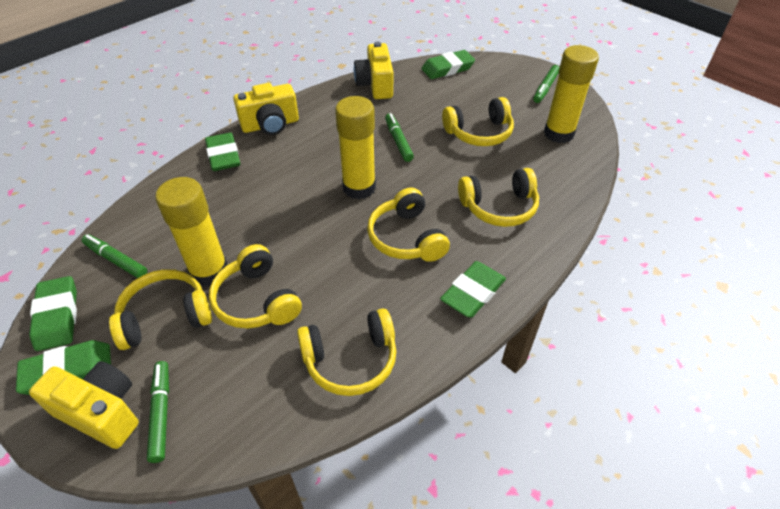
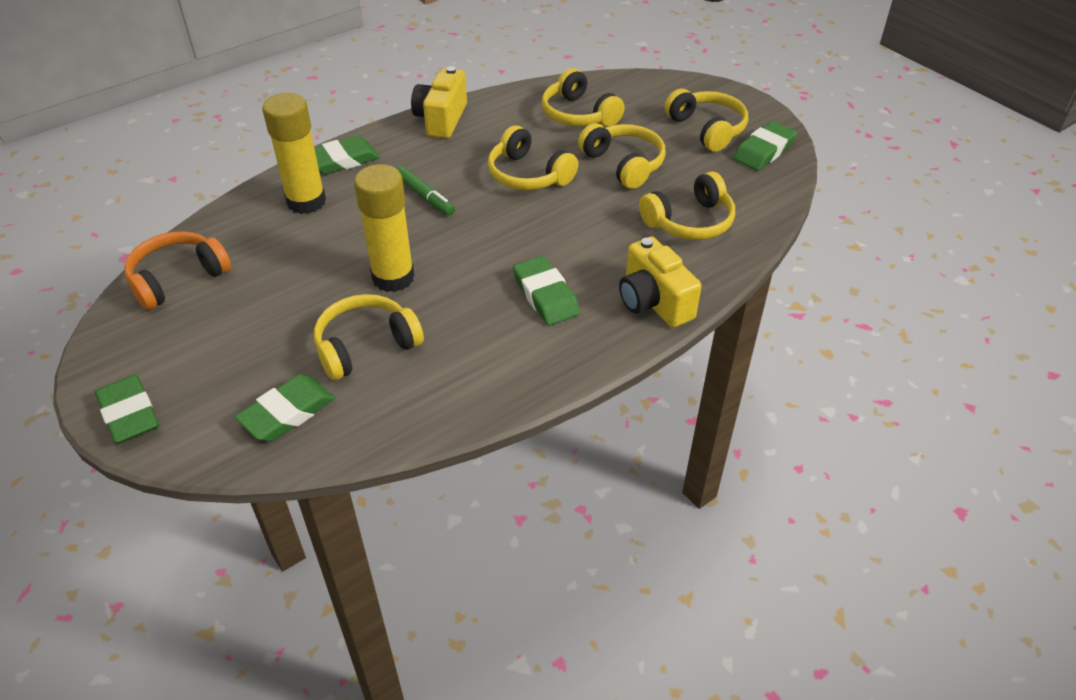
green marker: 4 -> 1
orange headphones: 0 -> 1
yellow camera: 3 -> 2
yellow glue stick: 3 -> 2

